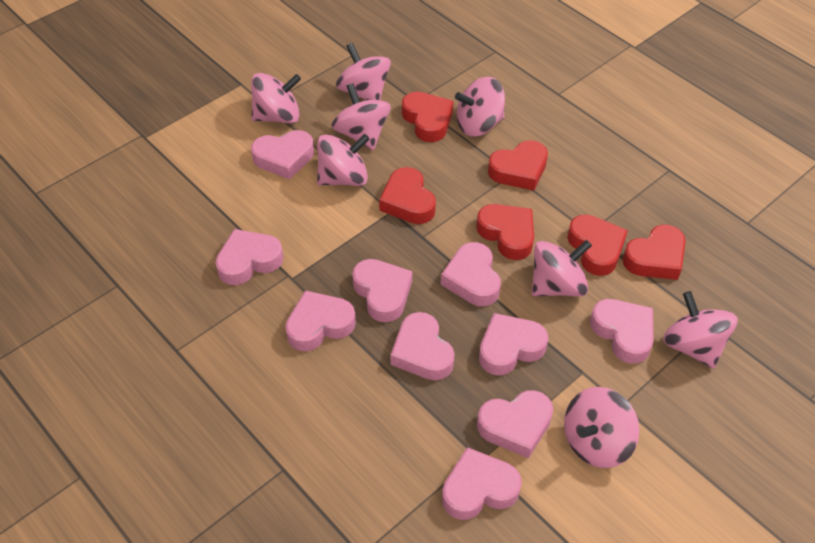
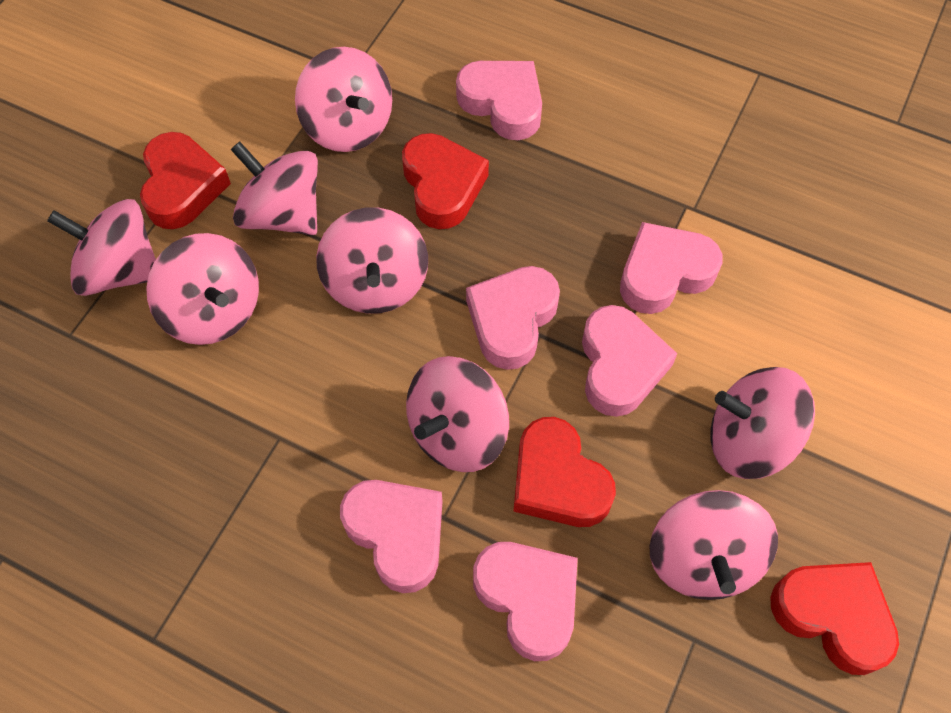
pink heart: 10 -> 6
red heart: 6 -> 4

